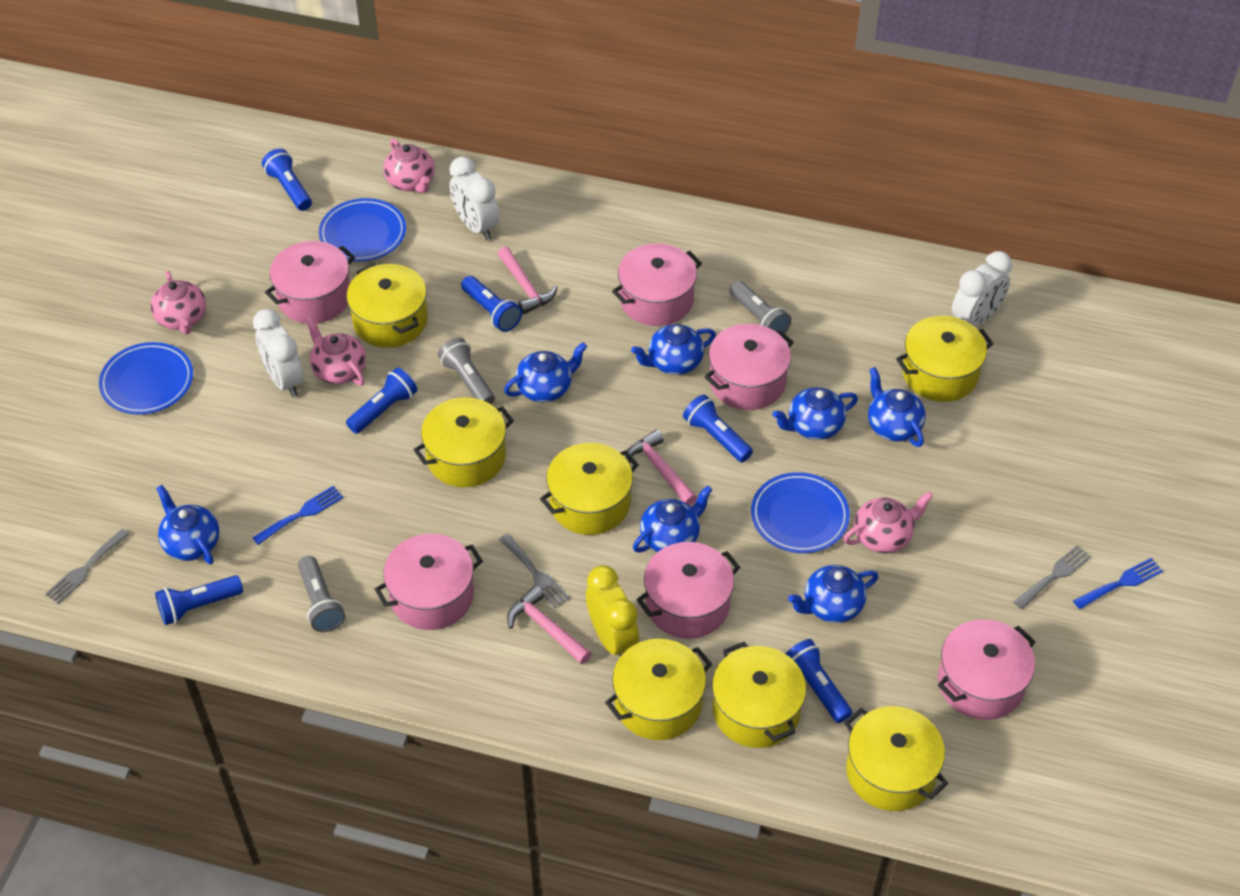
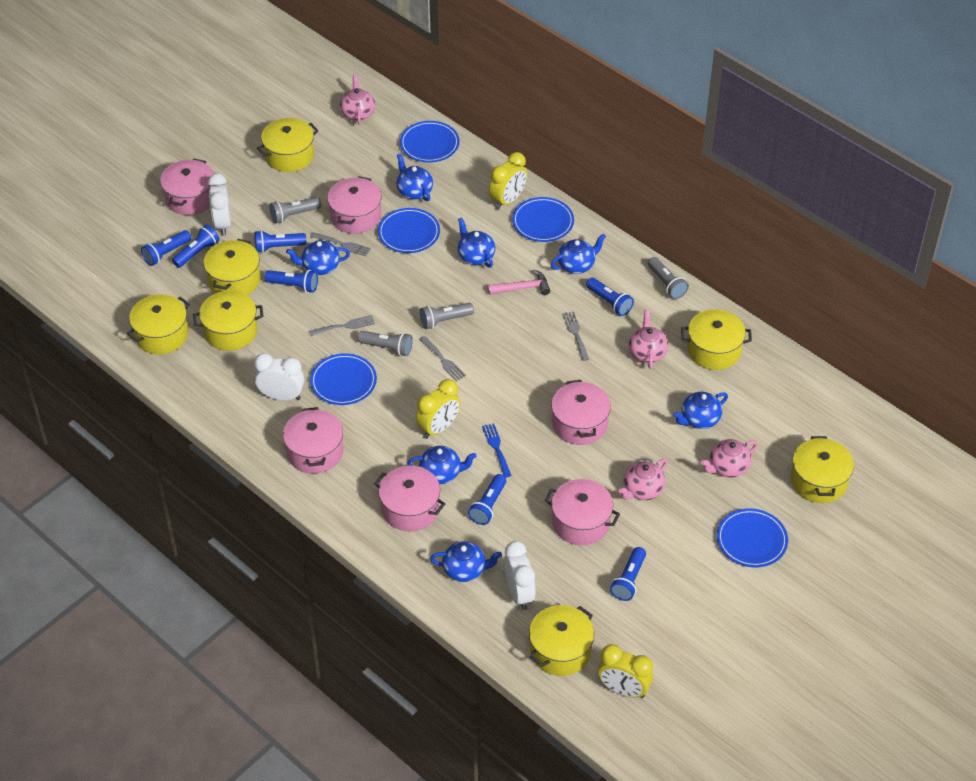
blue flashlight: 6 -> 7
blue fork: 2 -> 1
blue plate: 3 -> 5
grey flashlight: 3 -> 4
grey fork: 3 -> 4
pink hammer: 3 -> 1
yellow clock: 1 -> 3

